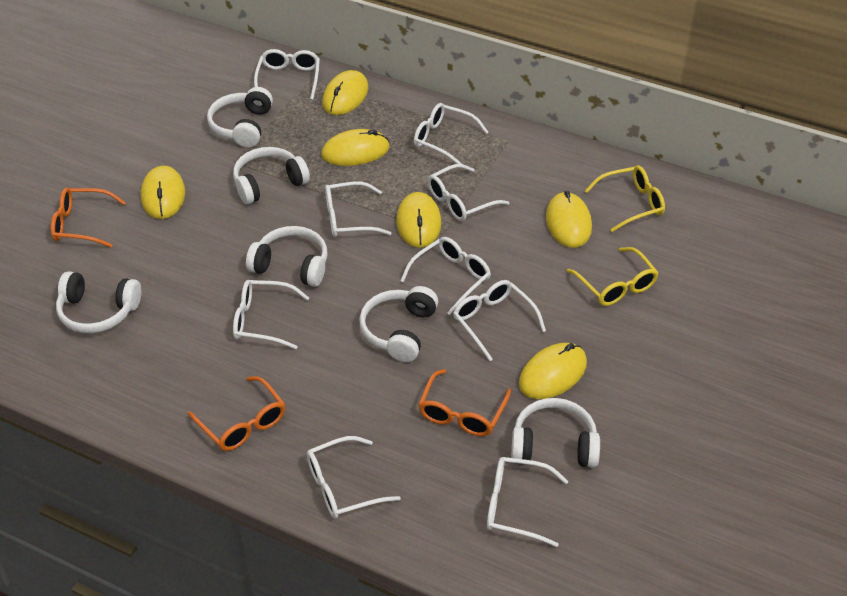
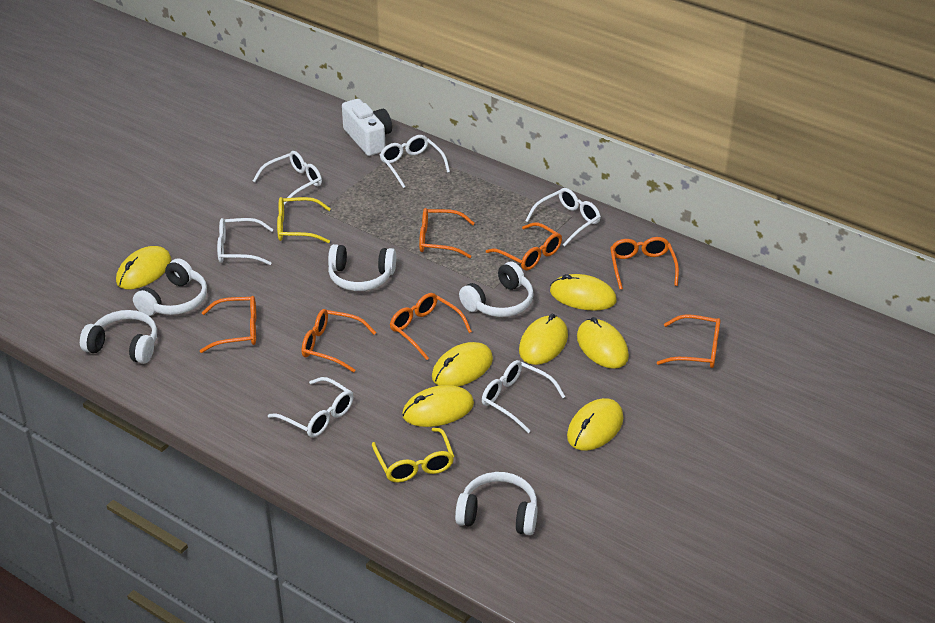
orange glasses: 3 -> 7
white camera: 0 -> 1
white glasses: 9 -> 6
white headphones: 6 -> 5
yellow mouse: 6 -> 7

